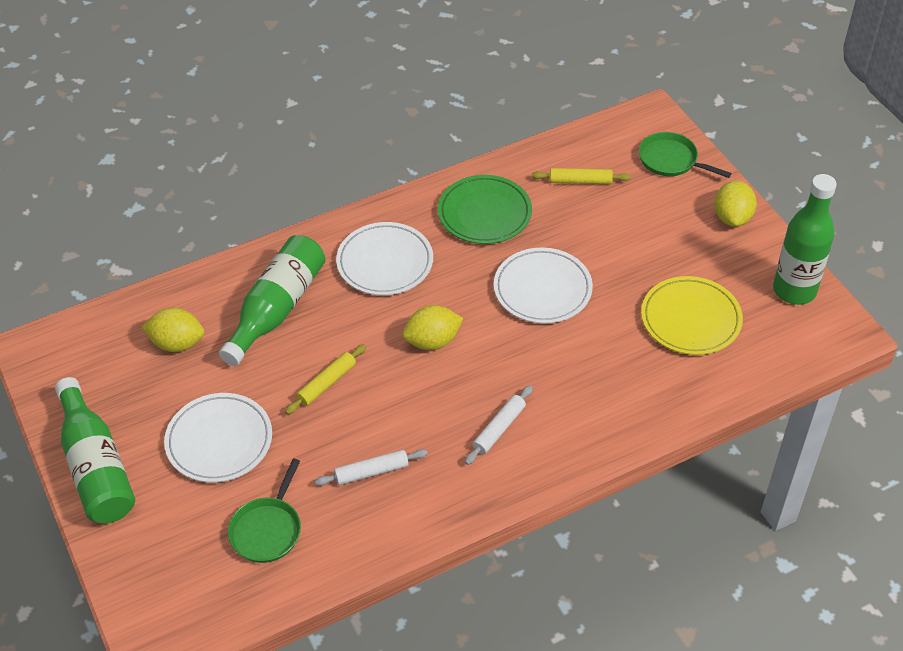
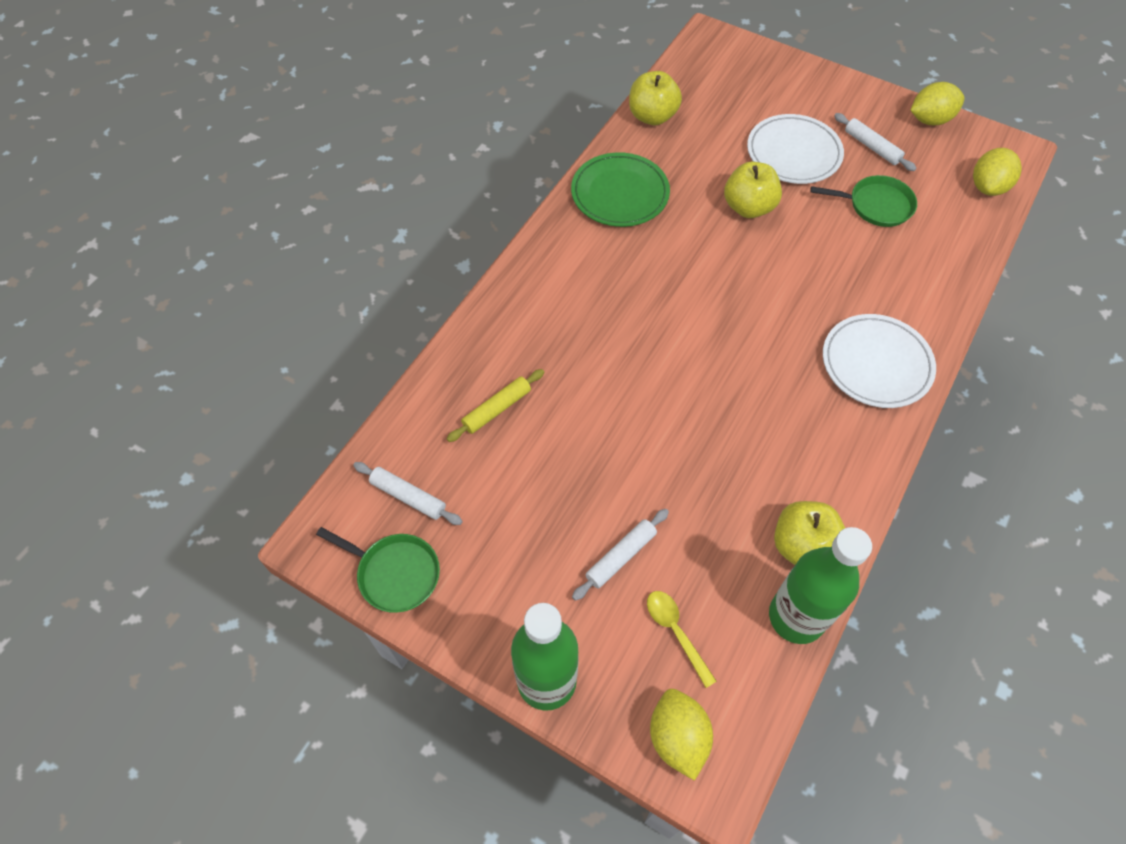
green bottle: 3 -> 2
white plate: 3 -> 2
white rolling pin: 2 -> 3
yellow apple: 0 -> 3
yellow plate: 1 -> 0
yellow rolling pin: 2 -> 1
yellow spoon: 0 -> 1

